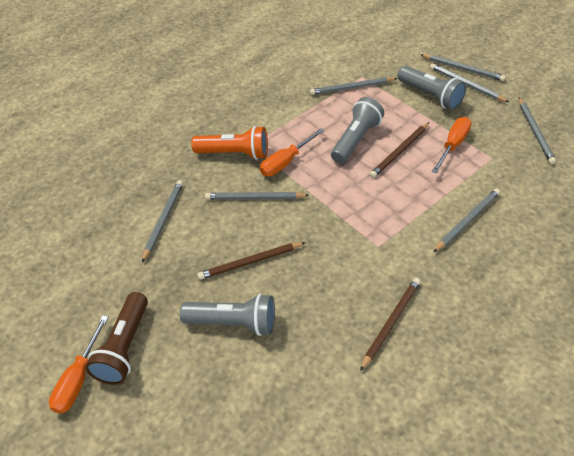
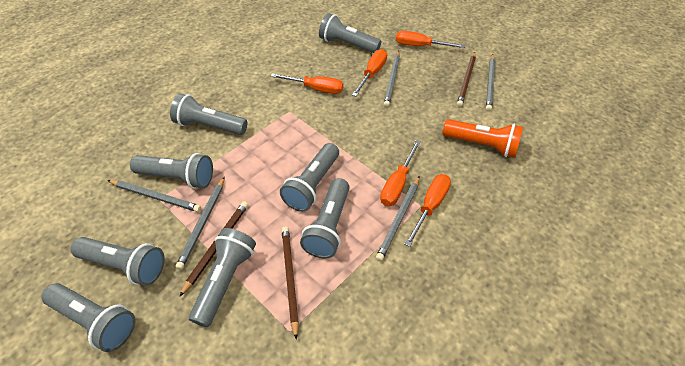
brown flashlight: 1 -> 0
grey flashlight: 3 -> 8
grey pencil: 7 -> 5
orange screwdriver: 3 -> 5

